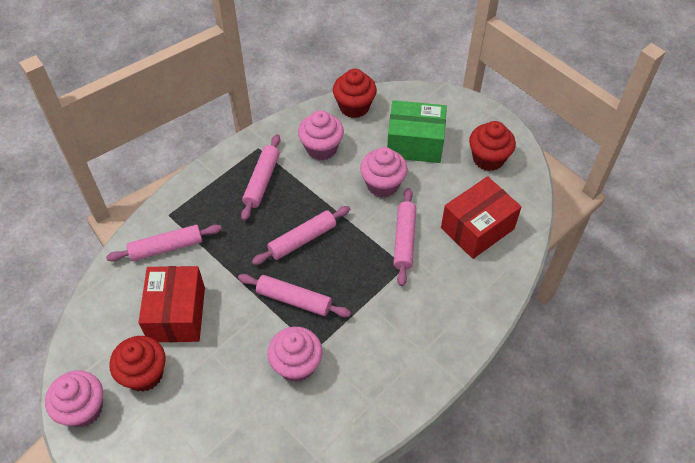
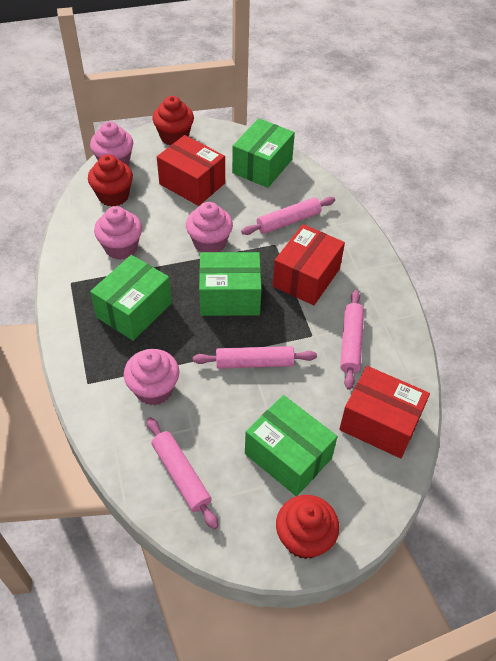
green box: 1 -> 4
pink rolling pin: 5 -> 4
red box: 2 -> 3

